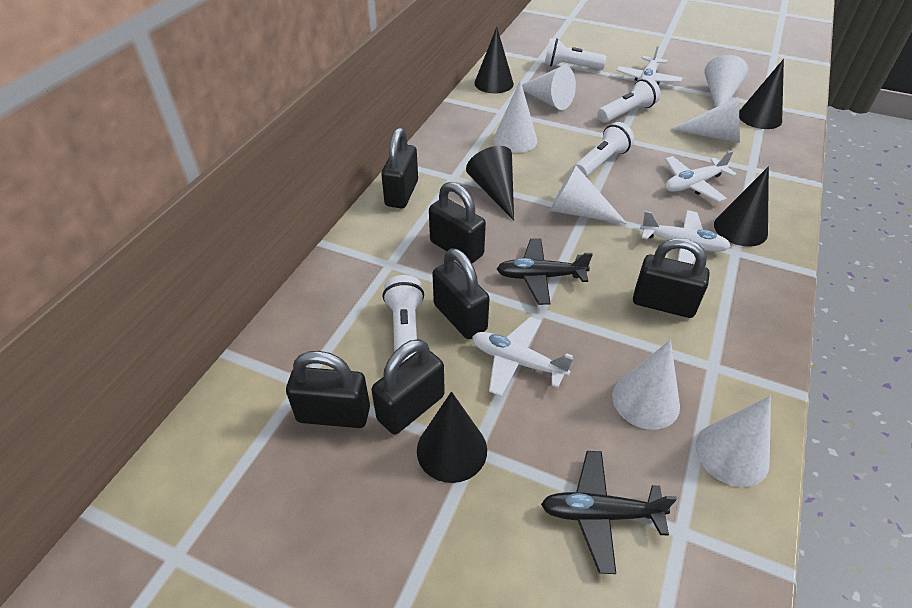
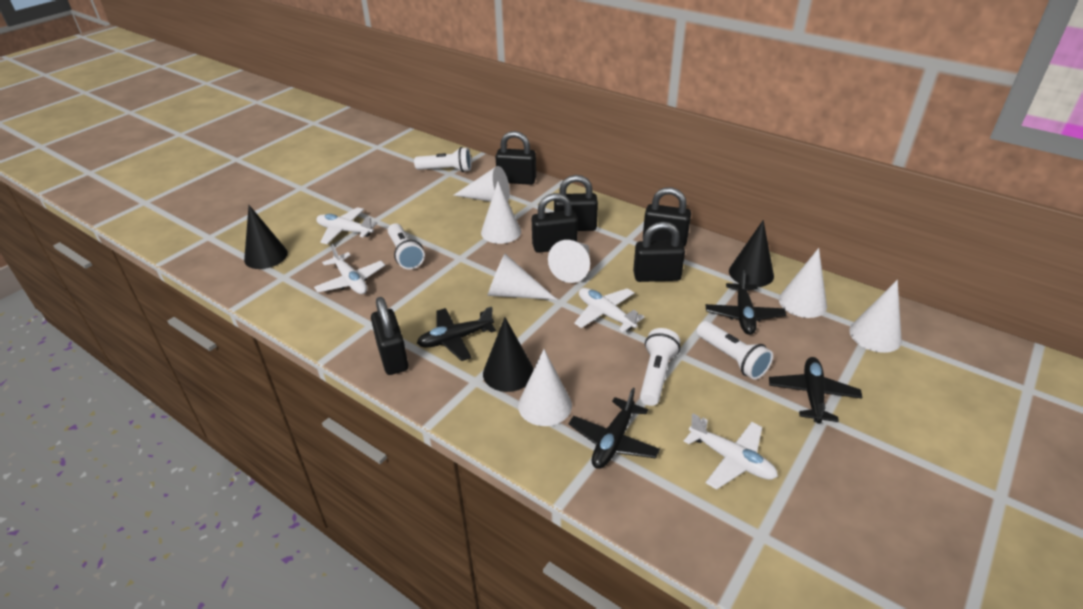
black cone: 5 -> 3
black plane: 2 -> 4

